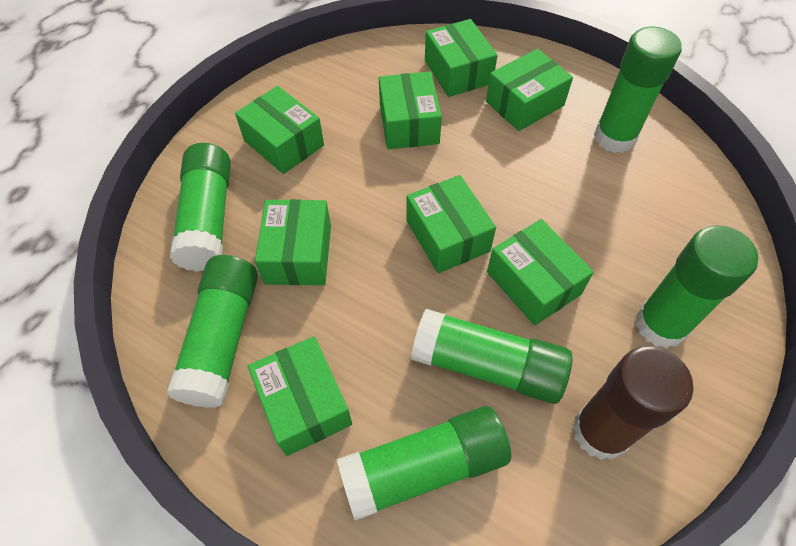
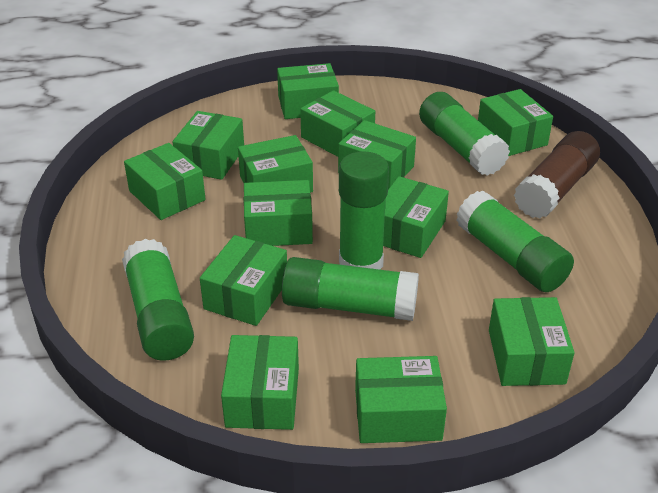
green box: 8 -> 13
green glue stick: 6 -> 5

